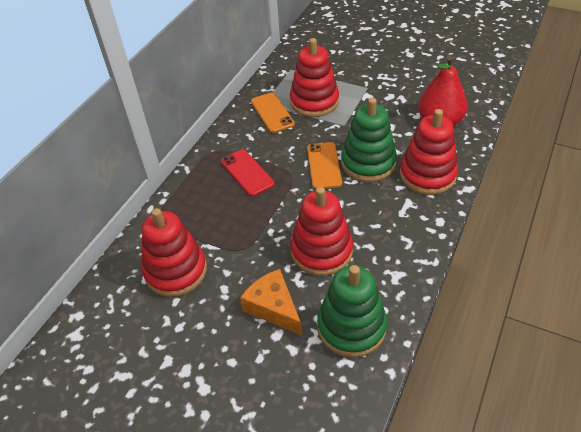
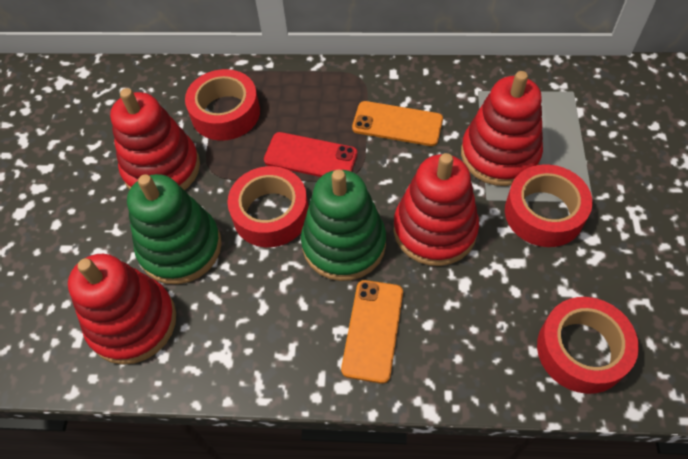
orange cheese: 1 -> 0
red pear: 1 -> 0
red tape: 0 -> 4

